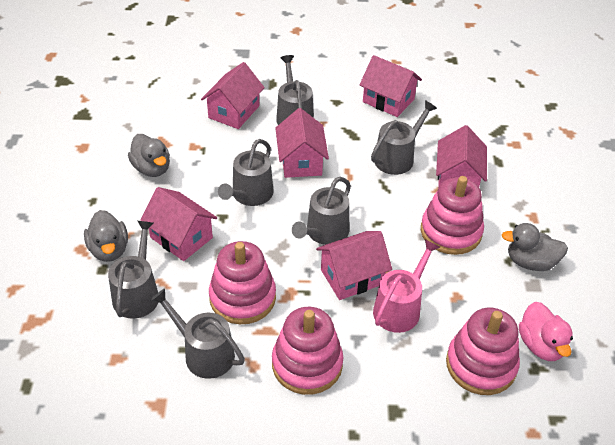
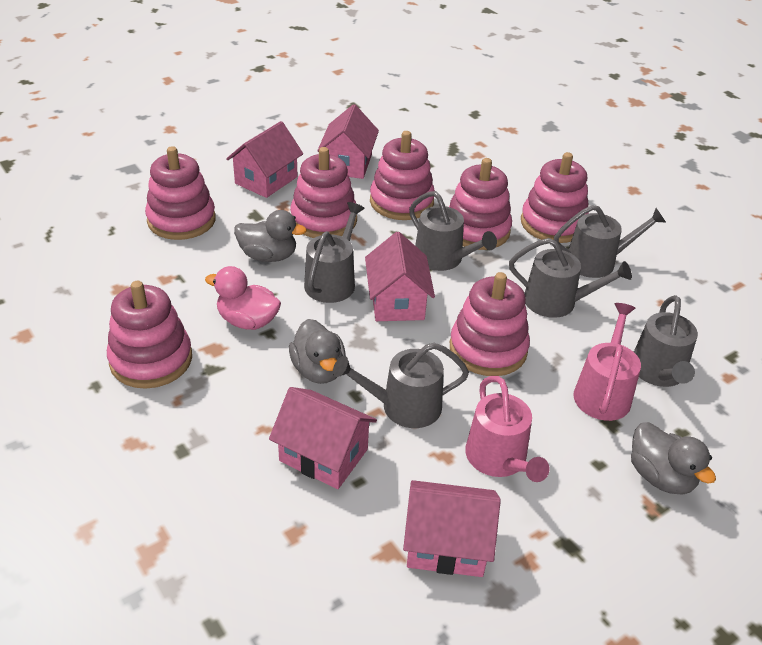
pink house: 6 -> 5
pink stacking toy: 4 -> 7
pink watering can: 1 -> 2

